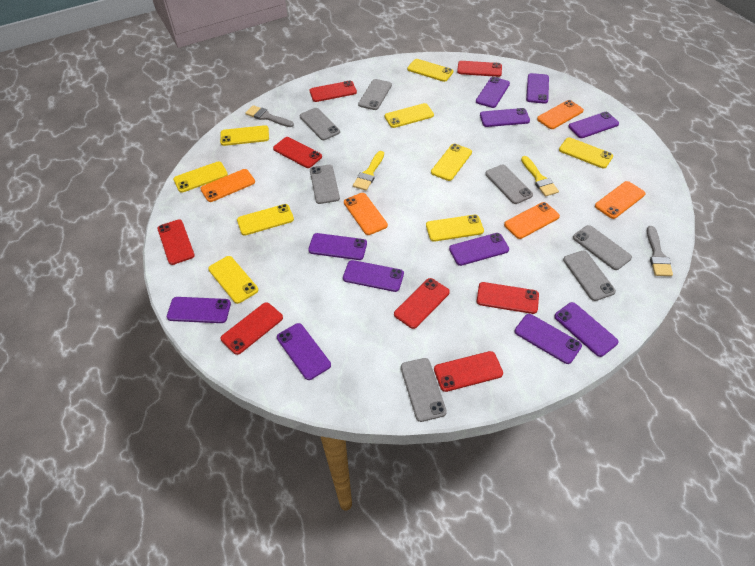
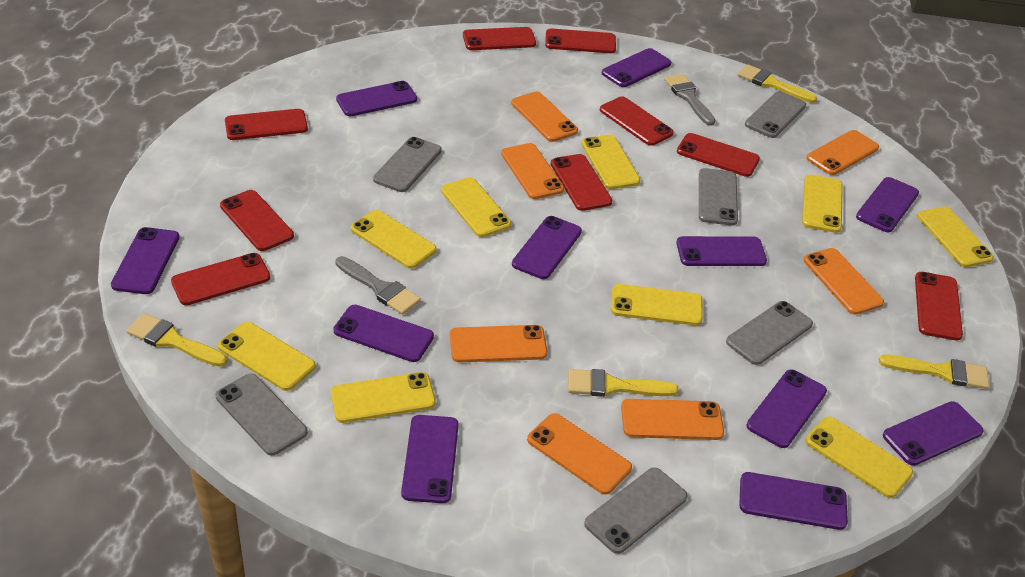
grey phone: 7 -> 6
orange phone: 5 -> 7
red phone: 8 -> 9
yellow brush: 2 -> 4

